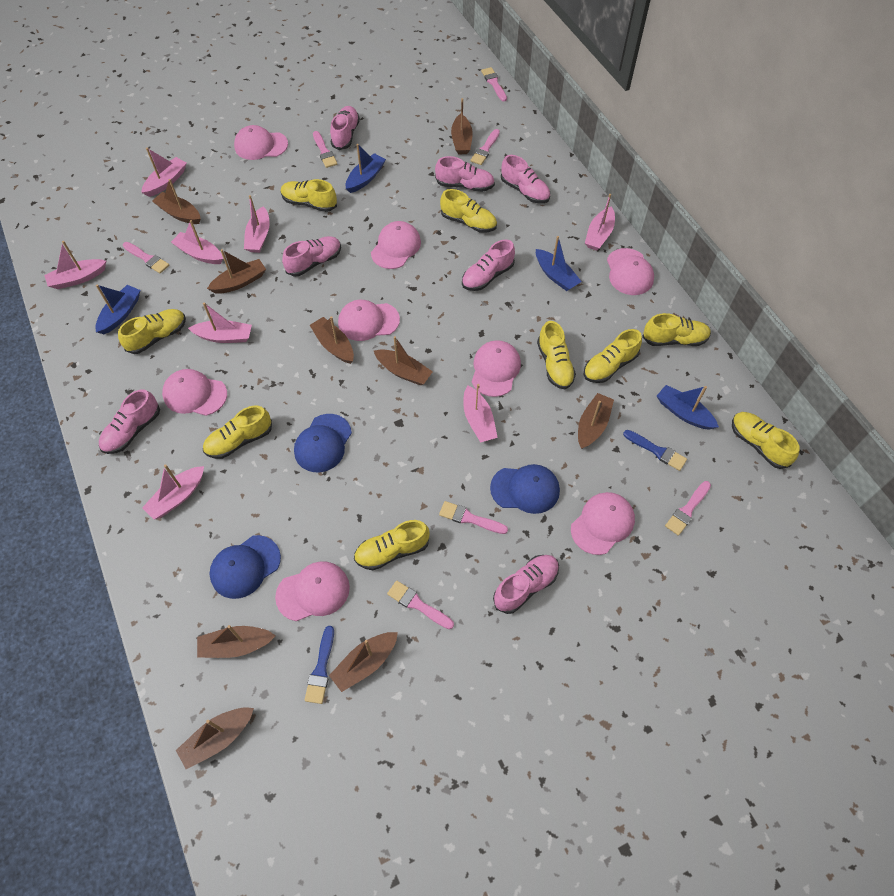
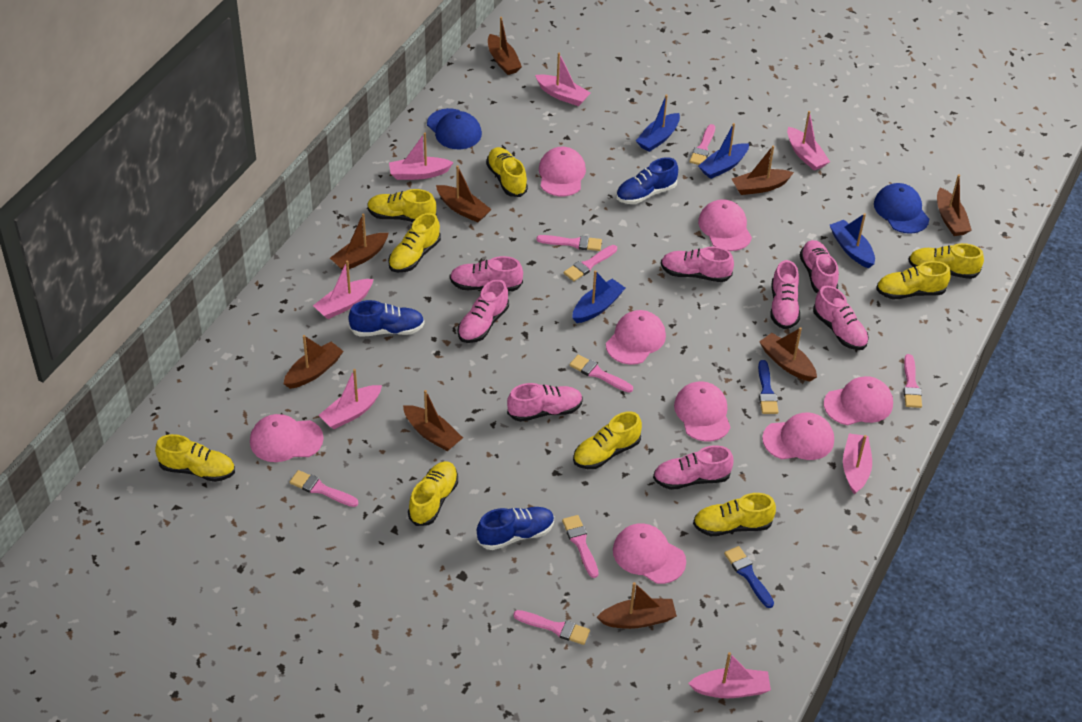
blue cap: 3 -> 2
blue shoe: 0 -> 3
pink boat: 8 -> 7
pink brush: 7 -> 8
pink shoe: 7 -> 8

